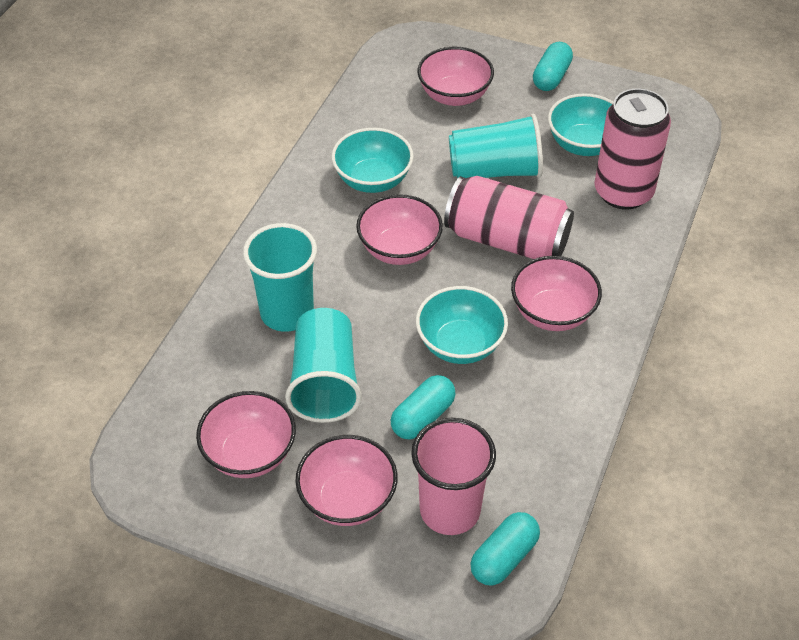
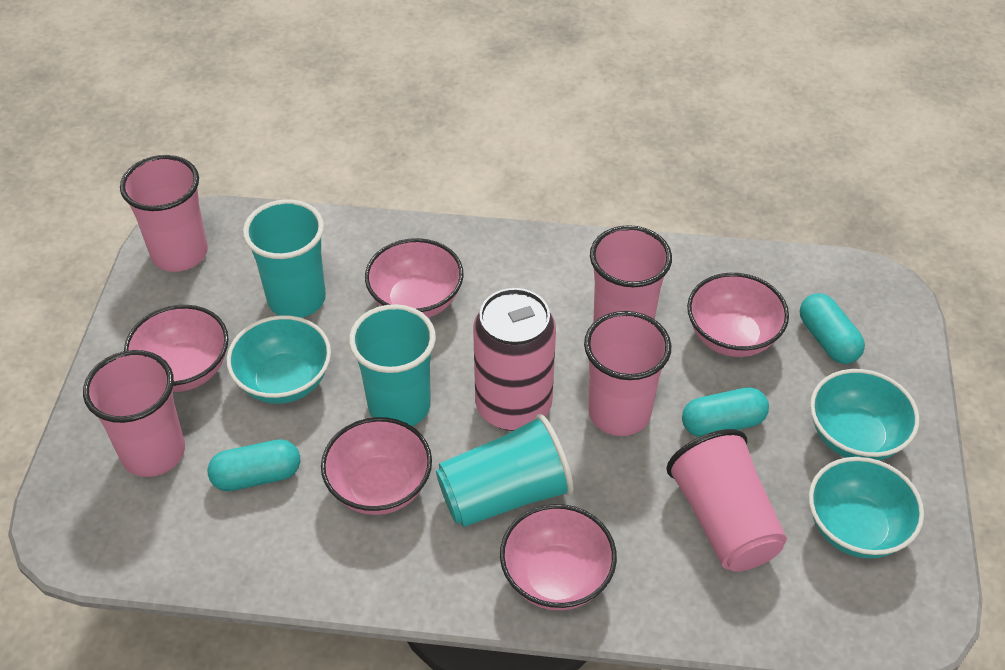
pink can: 2 -> 1
pink cup: 1 -> 5

